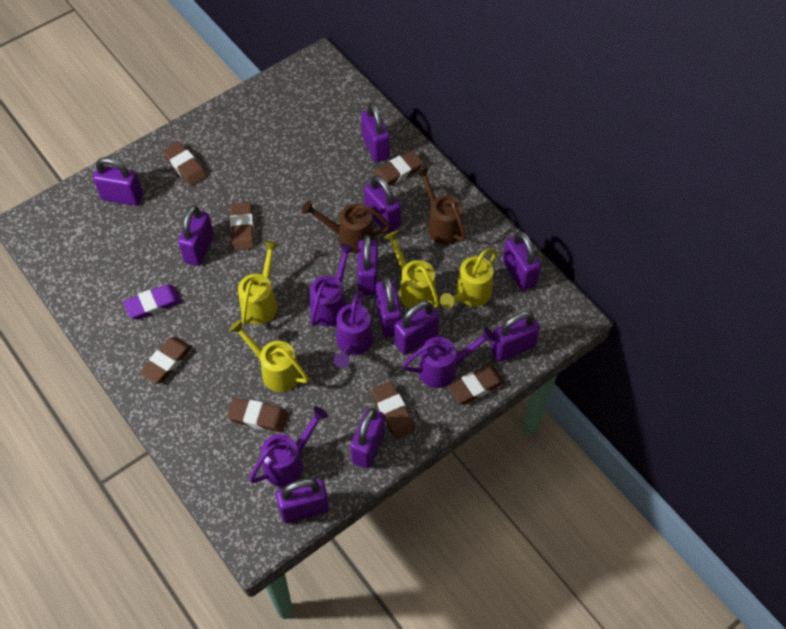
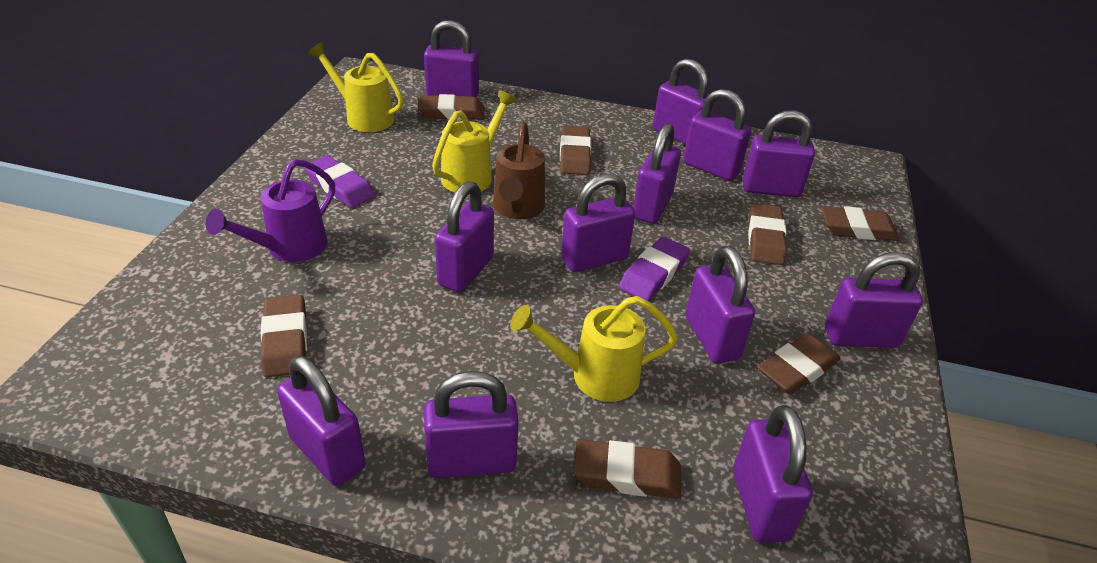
brown watering can: 2 -> 1
purple eraser: 1 -> 2
purple padlock: 11 -> 12
purple watering can: 4 -> 1
yellow watering can: 4 -> 3

